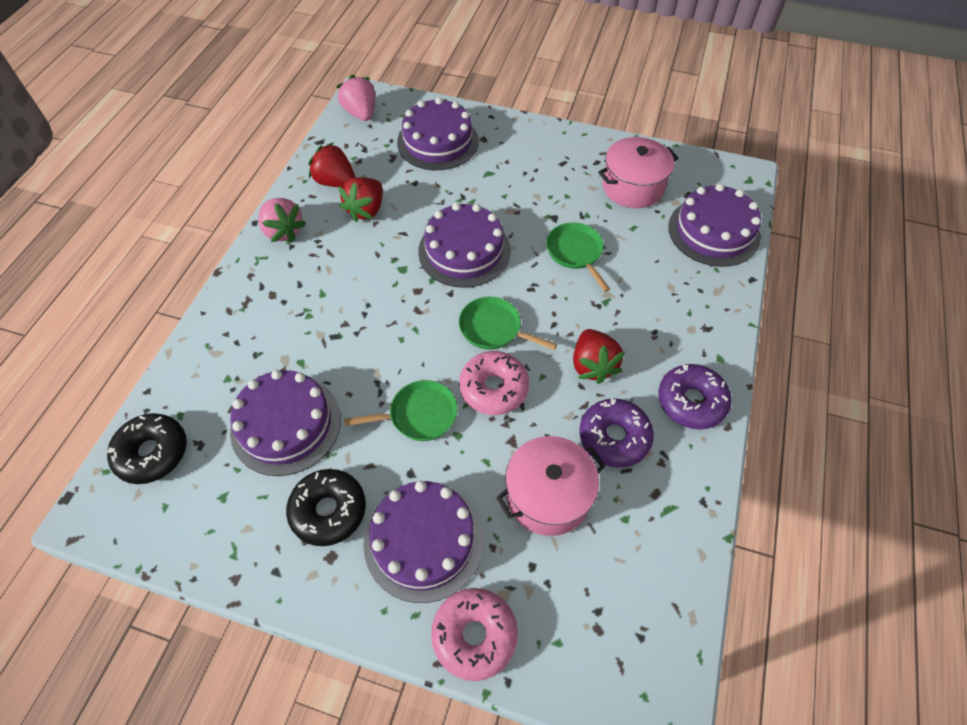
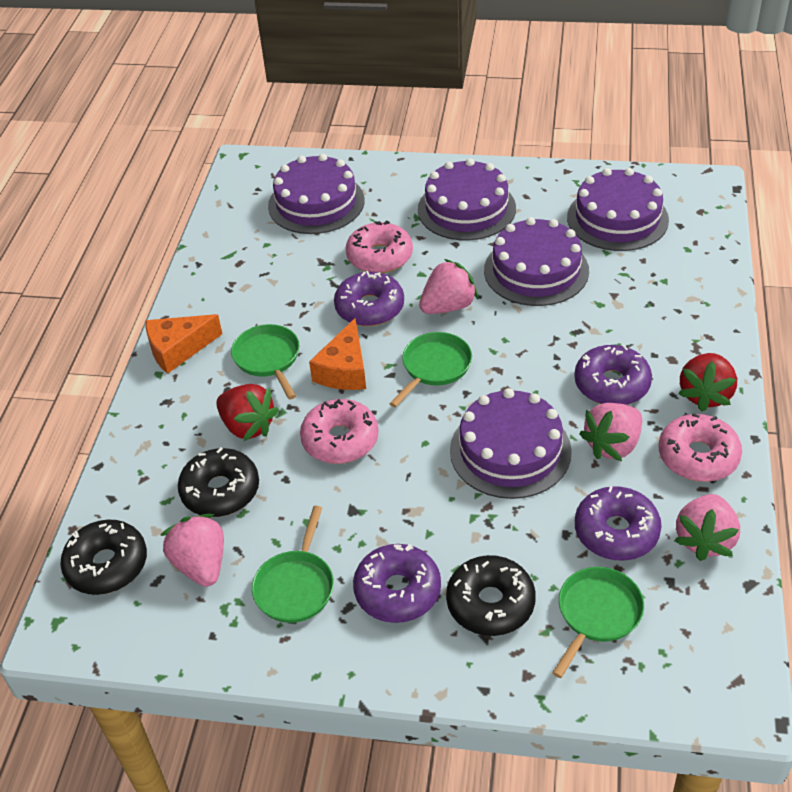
black donut: 2 -> 3
green pan: 3 -> 4
orange cheese: 0 -> 2
pink donut: 2 -> 3
pink pot: 2 -> 0
pink strawberry: 2 -> 4
purple donut: 2 -> 4
red strawberry: 3 -> 2

